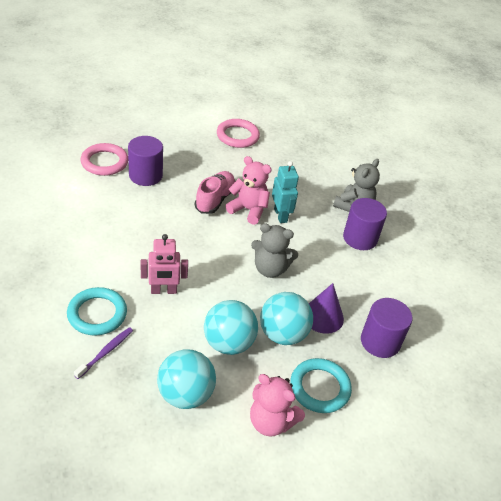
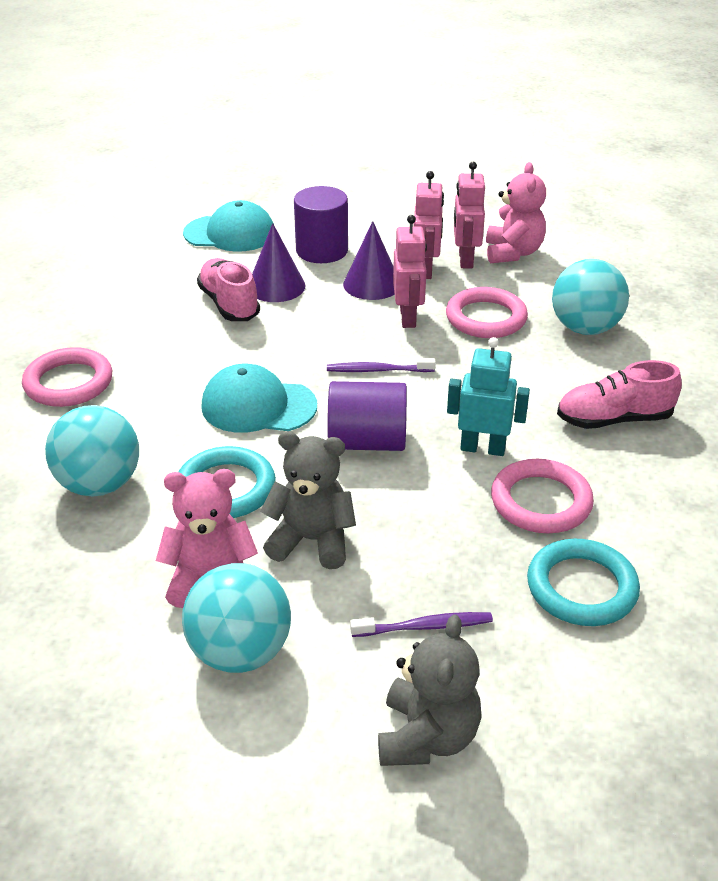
pink ring: 2 -> 3
pink robot: 1 -> 3
pink shoe: 1 -> 2
purple cone: 1 -> 2
purple cylinder: 3 -> 2
purple toothbrush: 1 -> 2
turquoise cap: 0 -> 2

